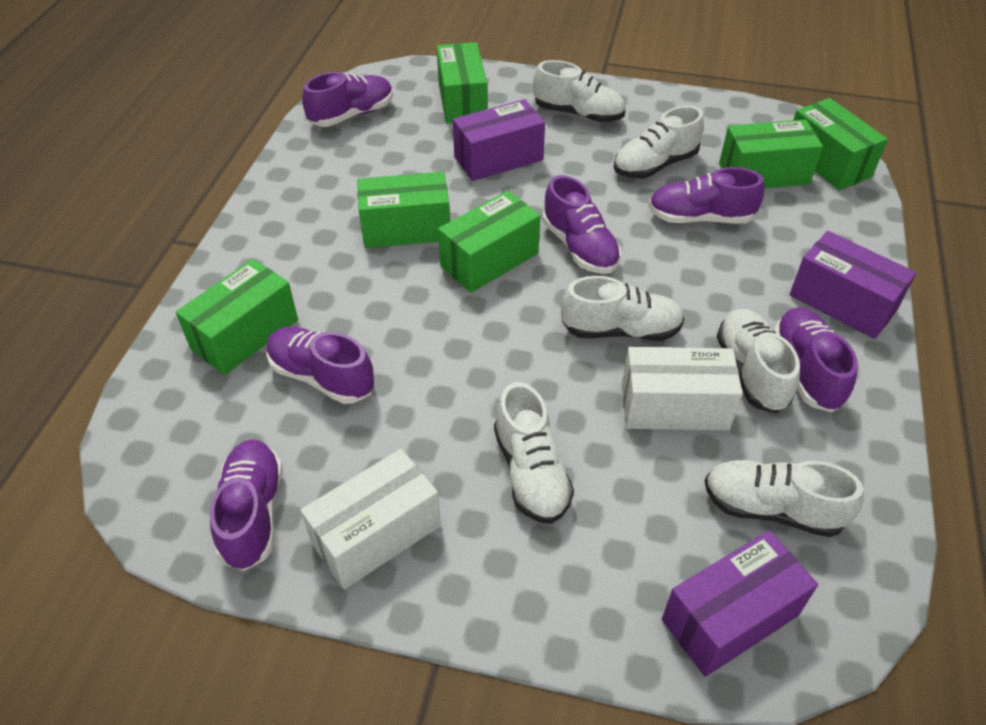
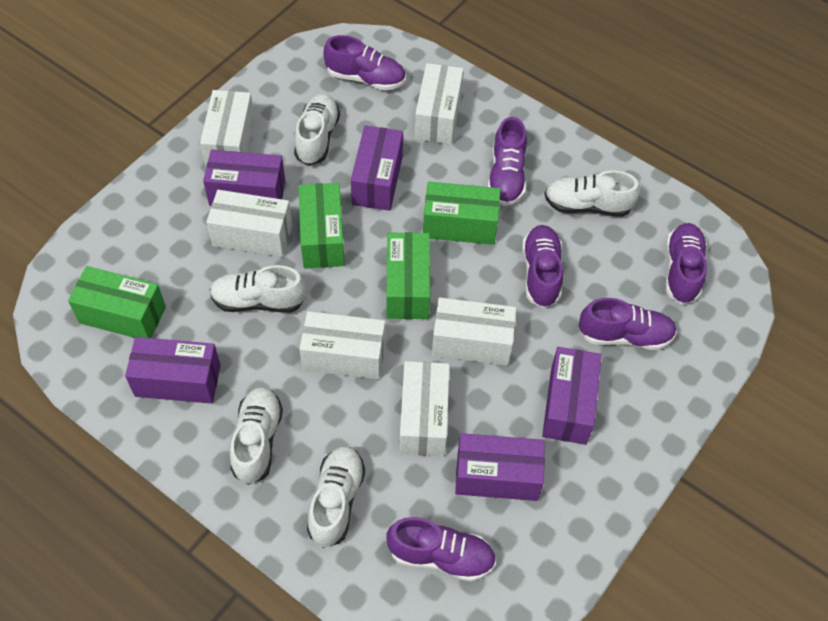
green box: 6 -> 4
purple box: 3 -> 5
white box: 2 -> 6
white shoe: 6 -> 5

